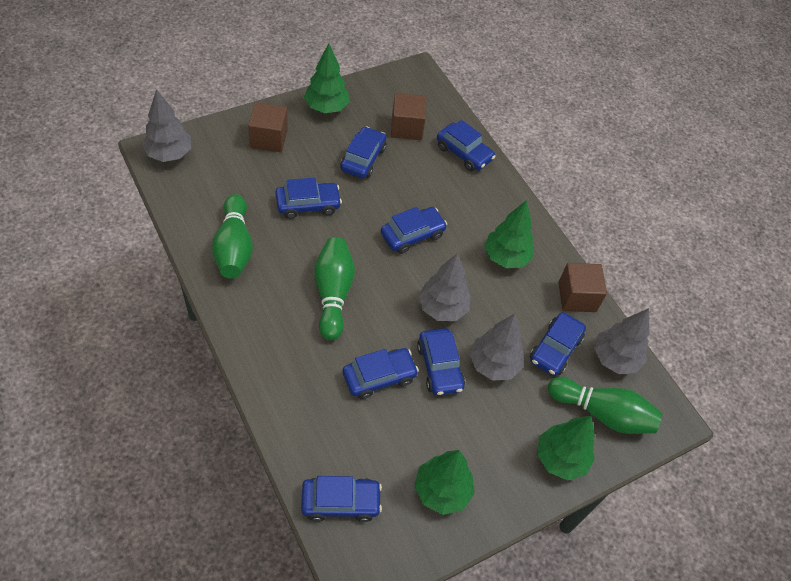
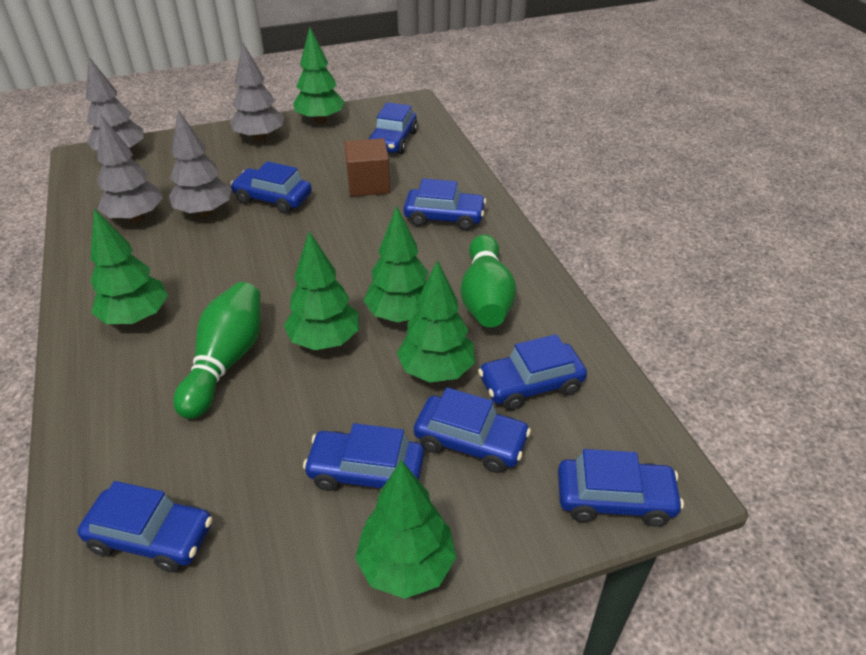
brown cube: 3 -> 1
green bowling pin: 3 -> 2
green tree: 4 -> 6

